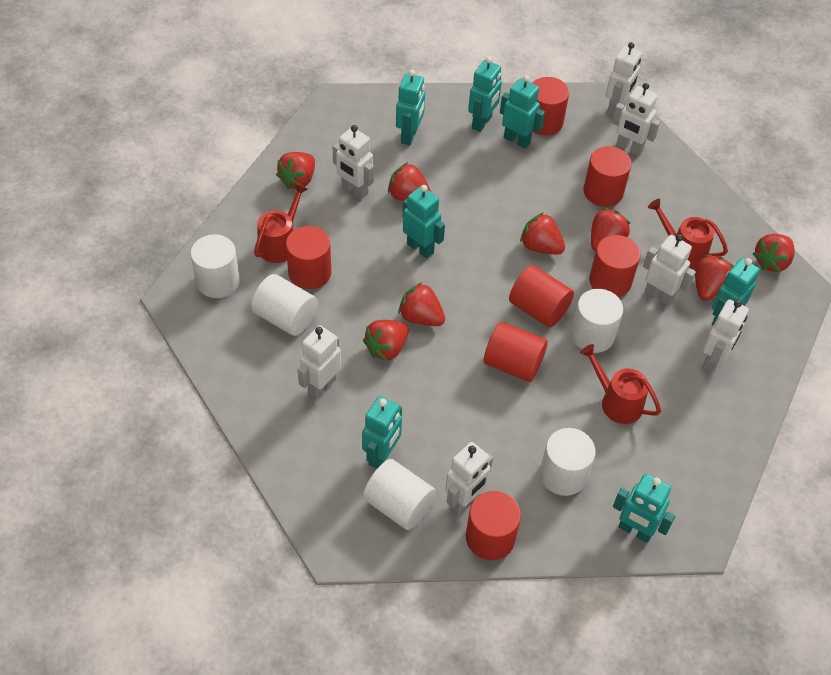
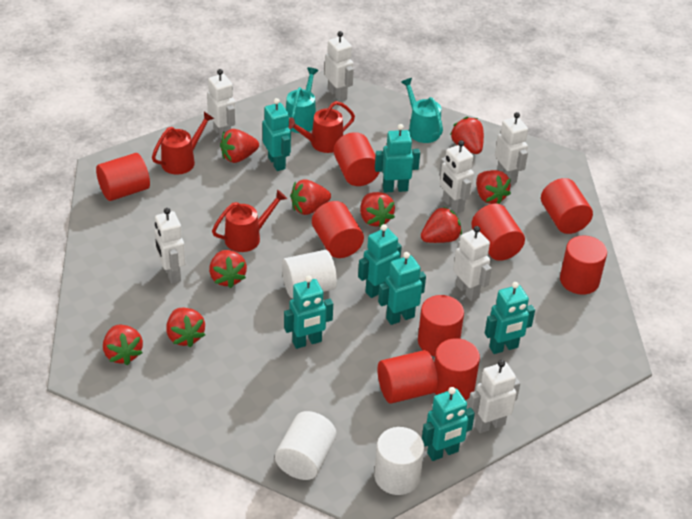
red cylinder: 7 -> 9
red strawberry: 8 -> 9
turquoise watering can: 0 -> 2
white cylinder: 5 -> 3

